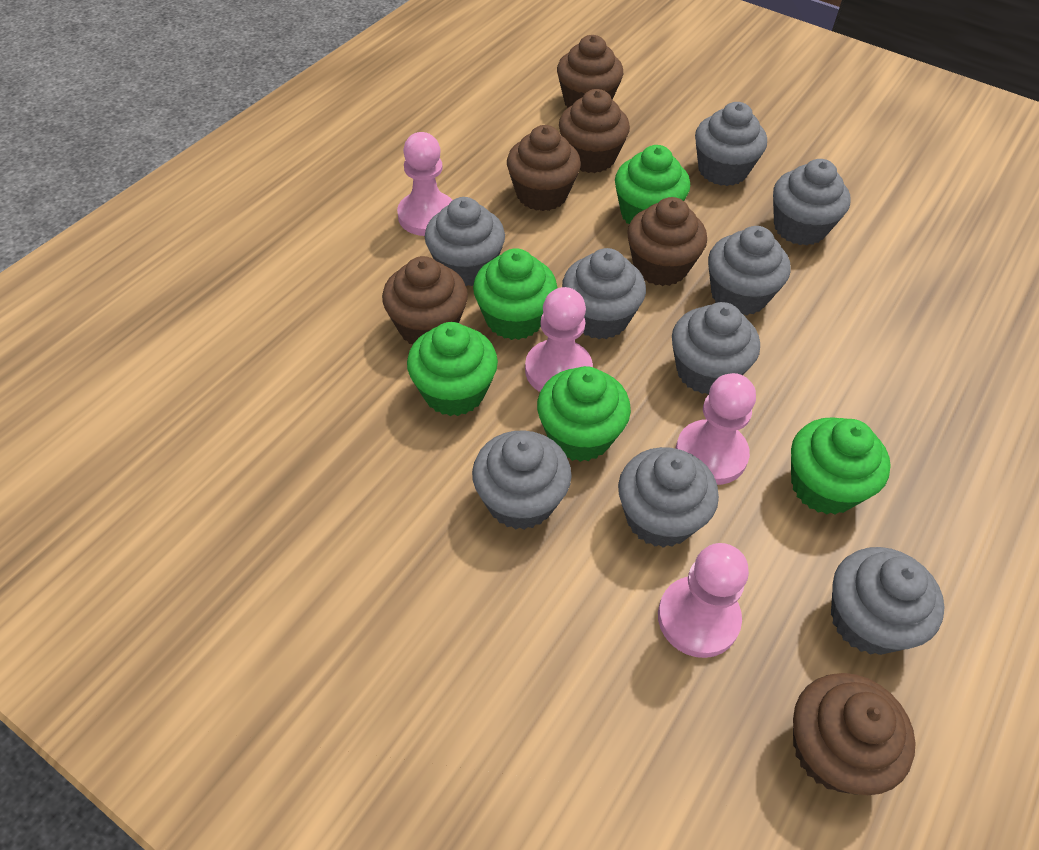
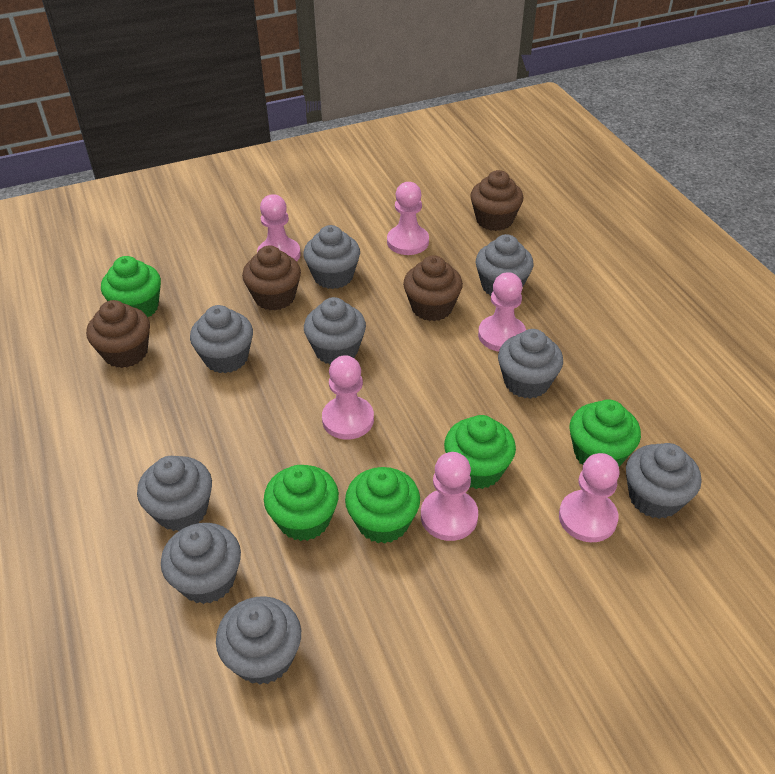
brown cupcake: 6 -> 4
pink pawn: 4 -> 6

